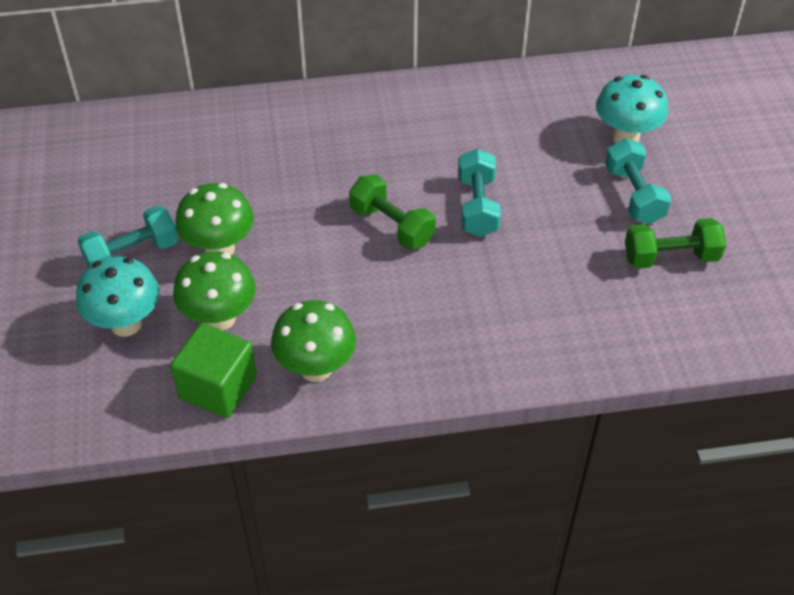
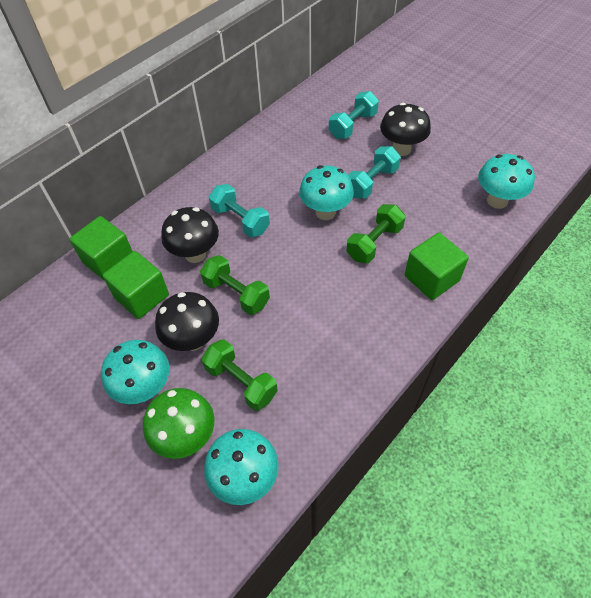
black mushroom: 0 -> 3
green cube: 1 -> 3
green dumbbell: 2 -> 3
green mushroom: 3 -> 1
turquoise mushroom: 2 -> 4

